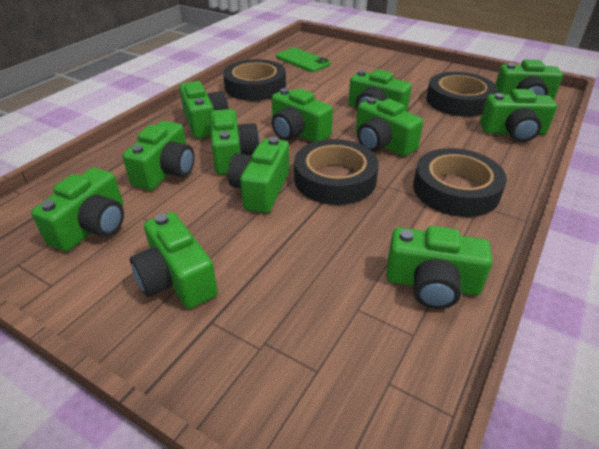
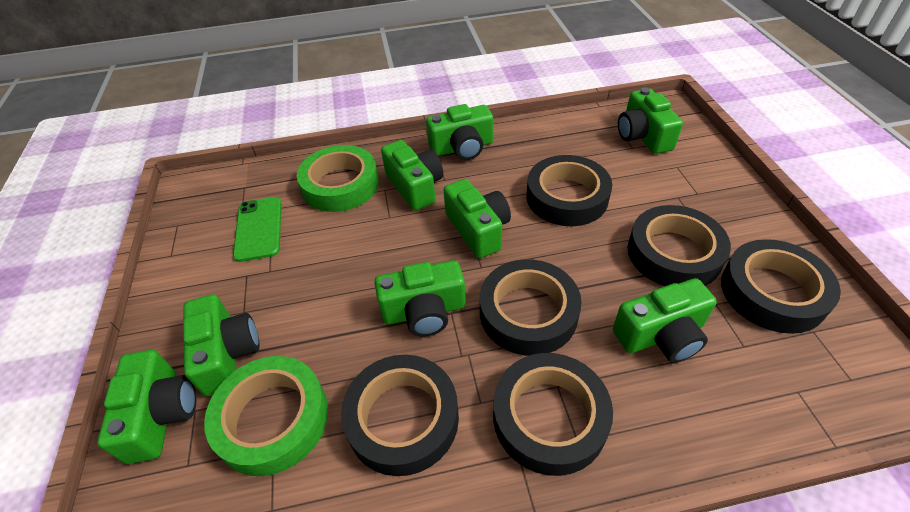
black tape: 4 -> 6
green camera: 12 -> 8
green tape: 0 -> 2

